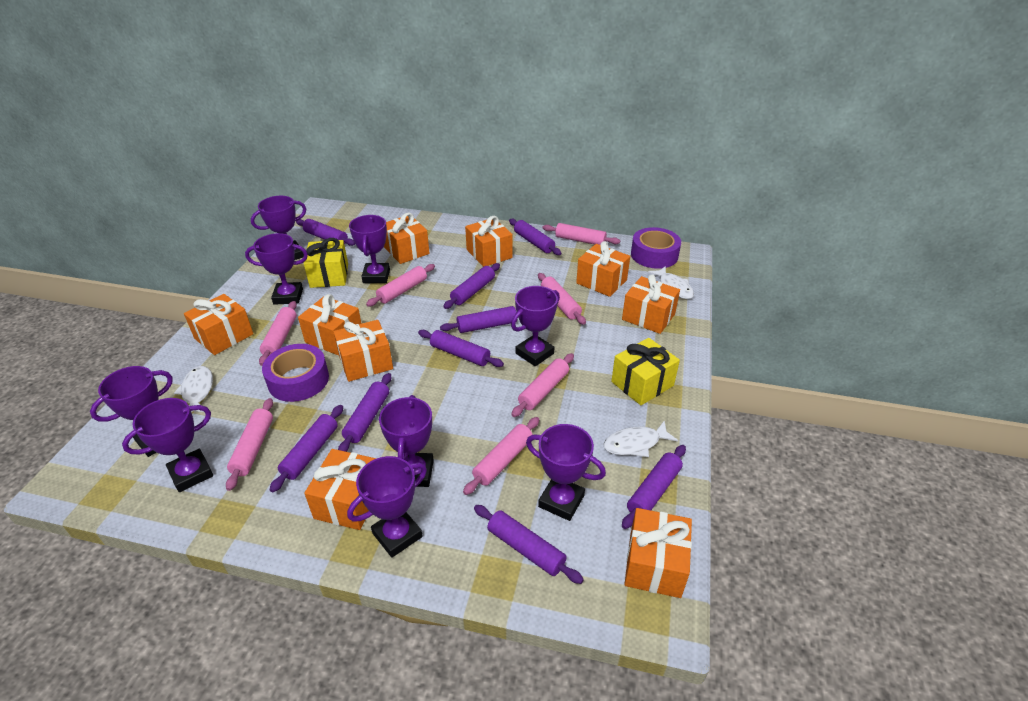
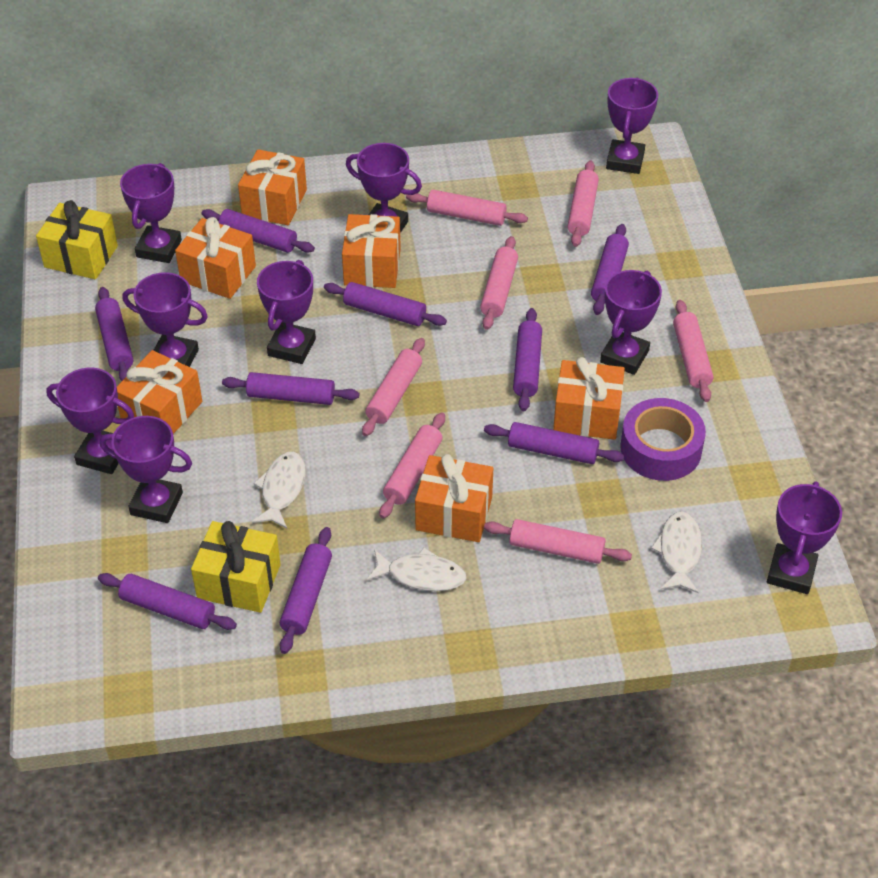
orange gift: 9 -> 6
purple tape: 2 -> 1

